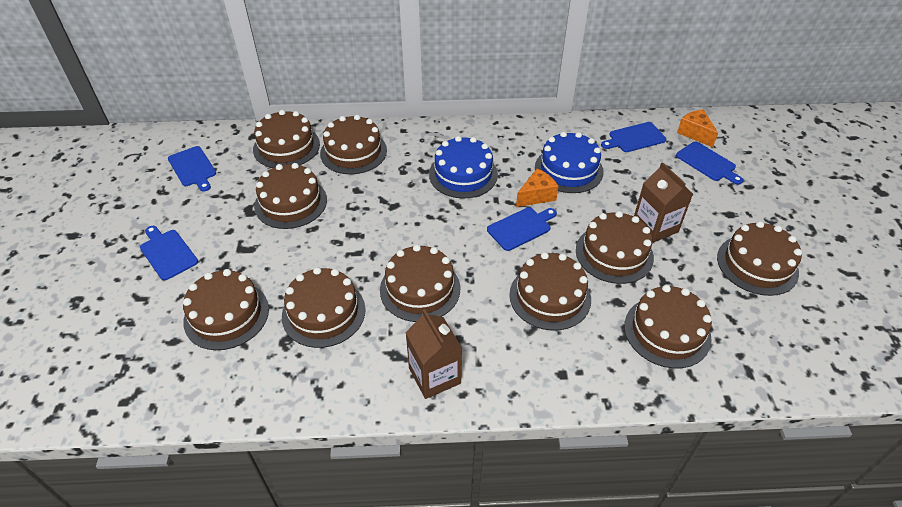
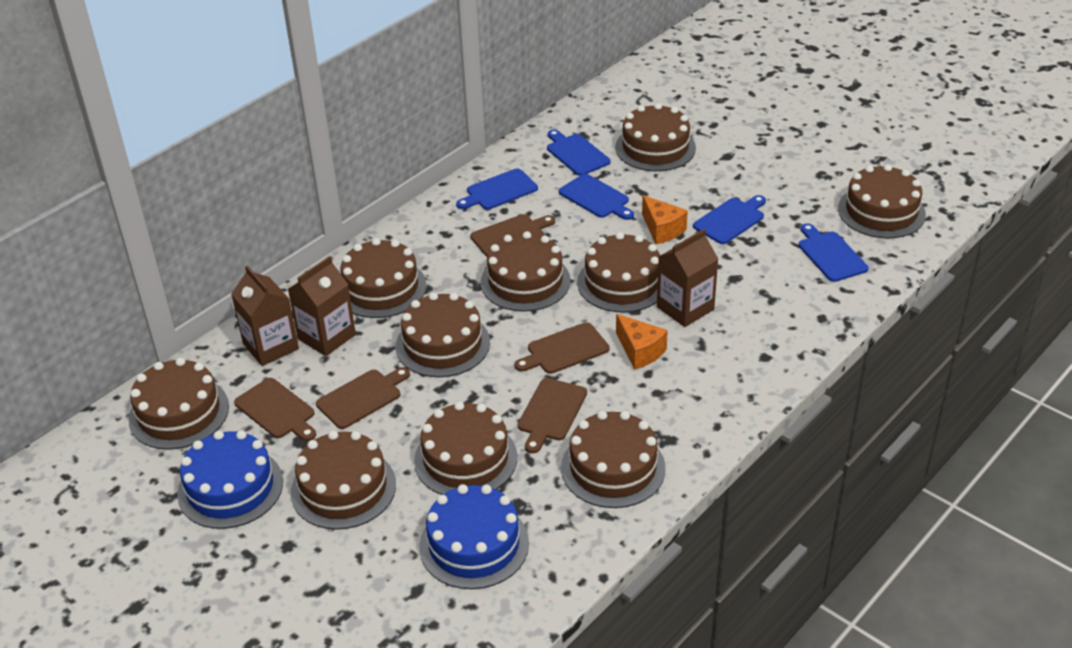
brown carton: 2 -> 3
brown cutting board: 0 -> 5

